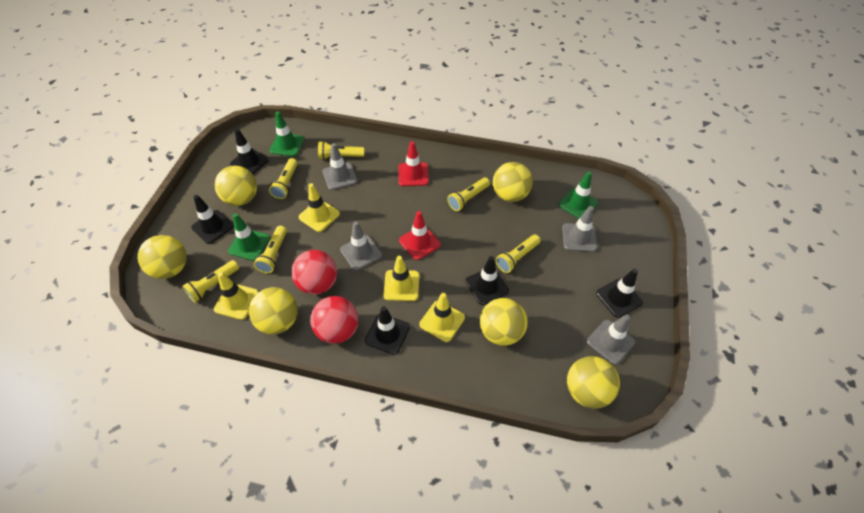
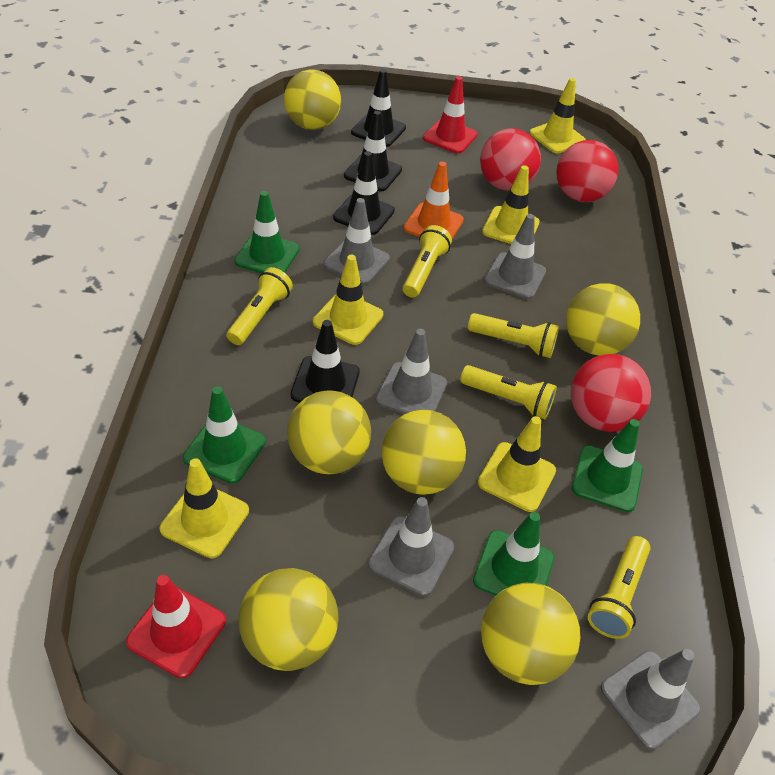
black traffic cone: 5 -> 4
green traffic cone: 3 -> 4
grey traffic cone: 4 -> 5
orange traffic cone: 0 -> 1
red ball: 2 -> 3
yellow flashlight: 6 -> 5
yellow traffic cone: 4 -> 5

